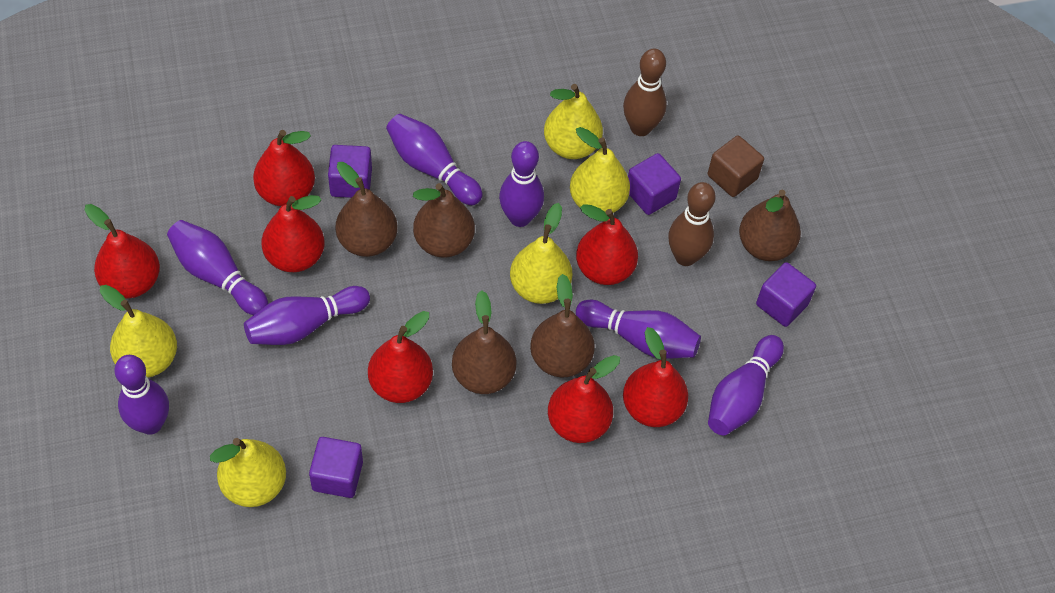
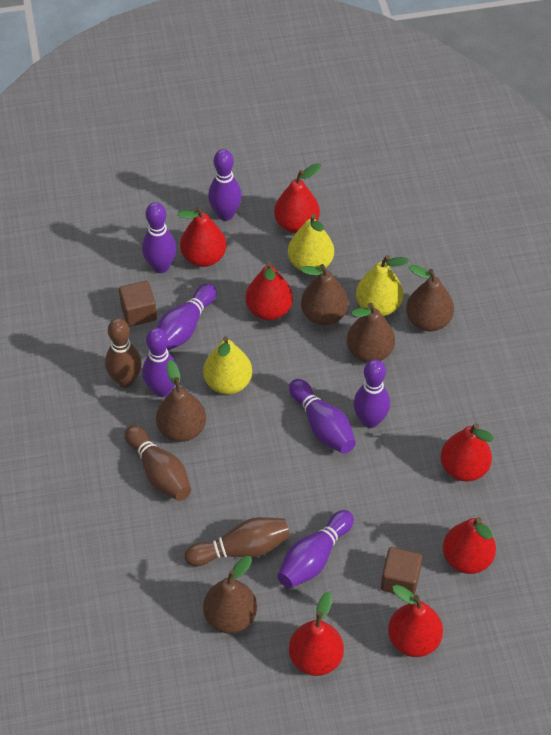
brown bowling pin: 2 -> 3
brown cube: 1 -> 2
purple cube: 4 -> 0
yellow pear: 5 -> 3

